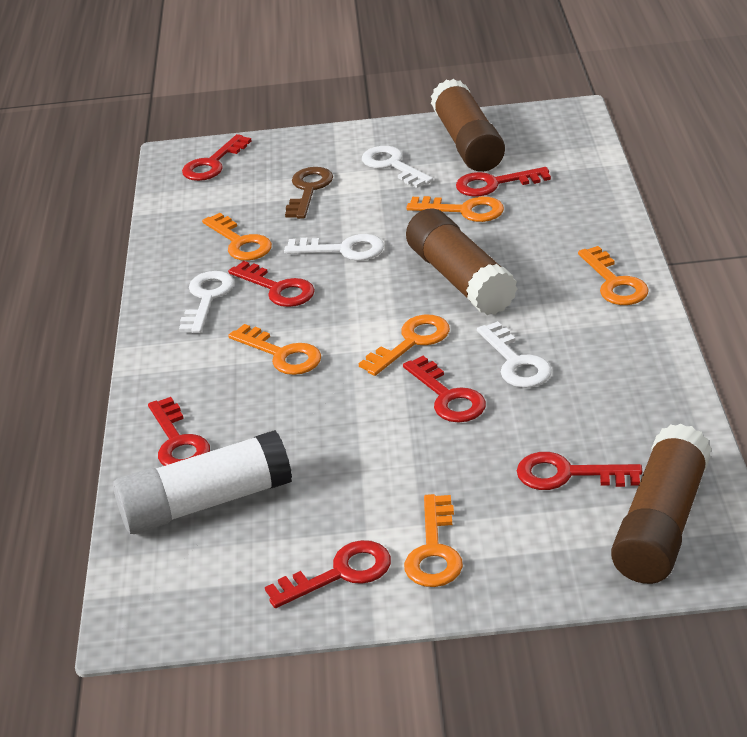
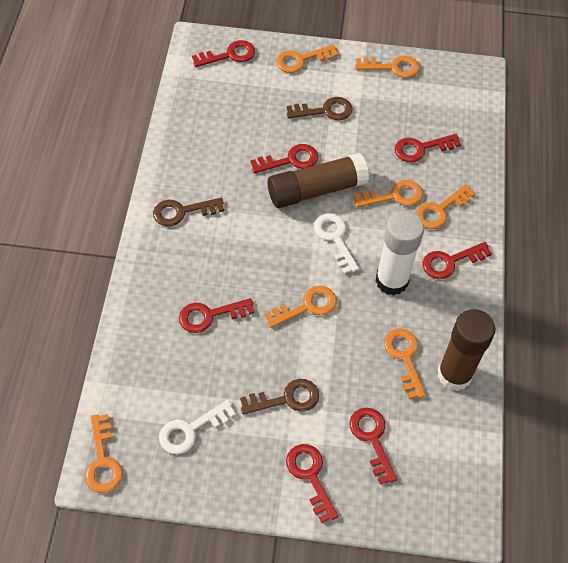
brown glue stick: 3 -> 2
brown key: 1 -> 3
orange key: 6 -> 7
white key: 4 -> 2

